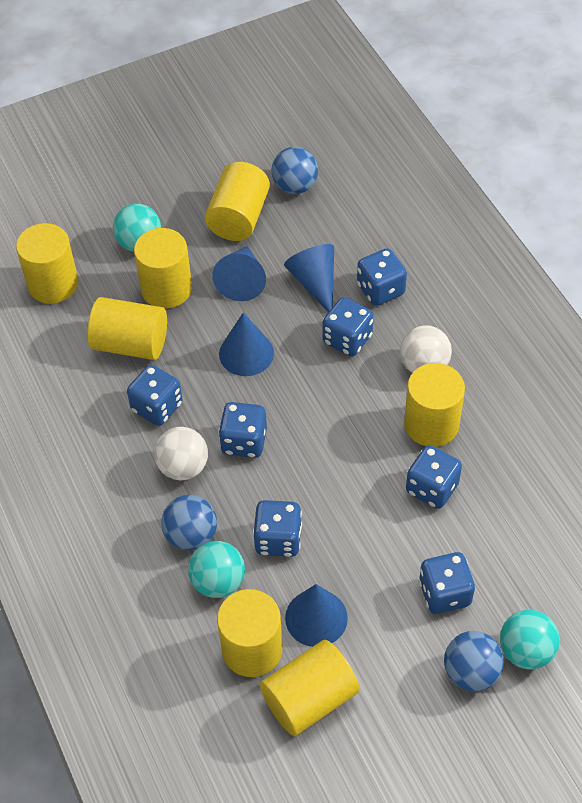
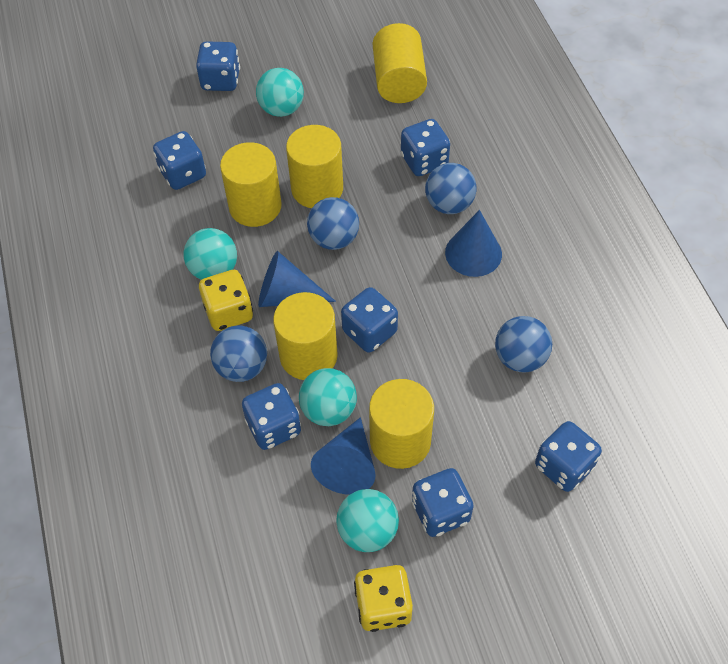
blue ball: 3 -> 4
blue cone: 4 -> 3
turquoise ball: 3 -> 4
white ball: 2 -> 0
yellow cylinder: 7 -> 5
yellow dice: 0 -> 2

